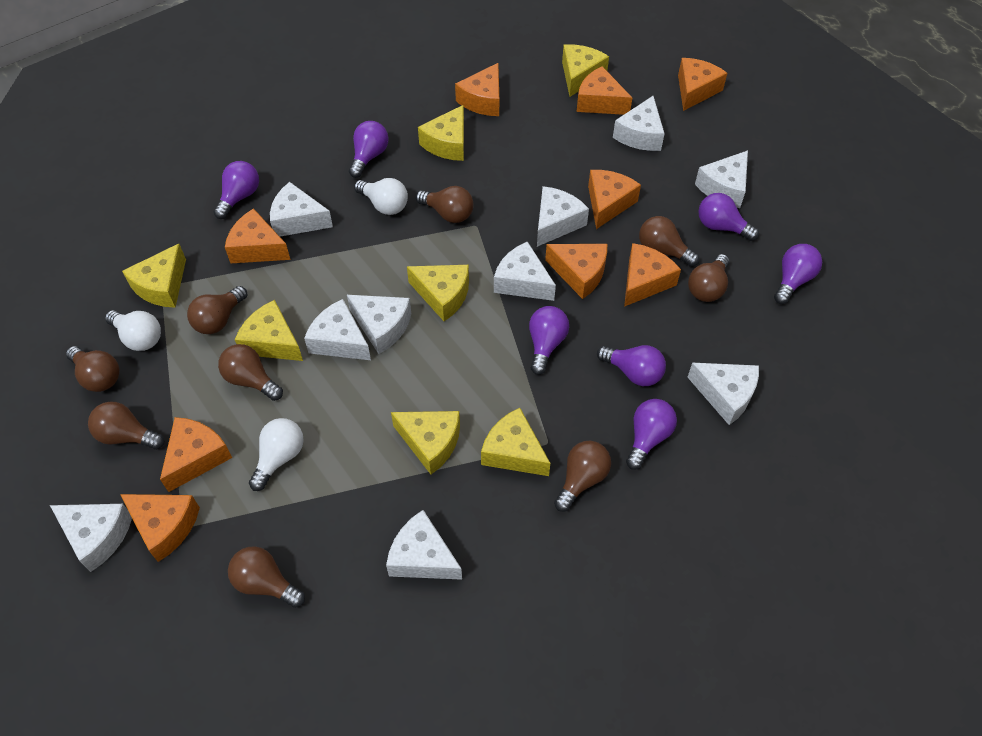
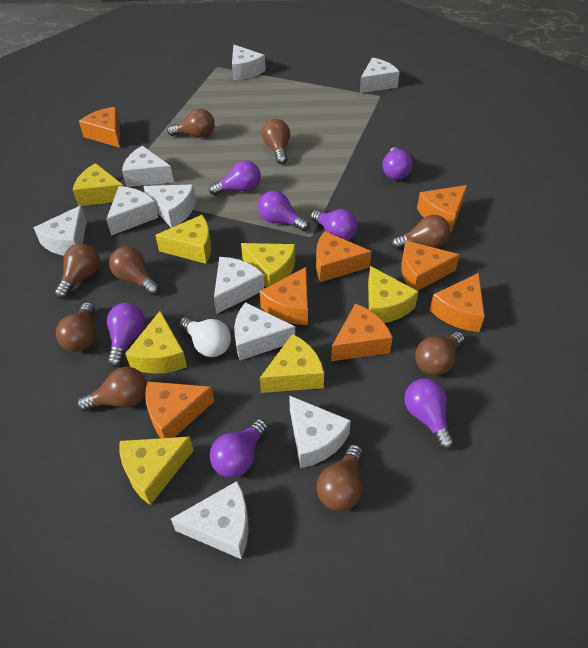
orange cheese: 9 -> 8
white light bulb: 3 -> 1

